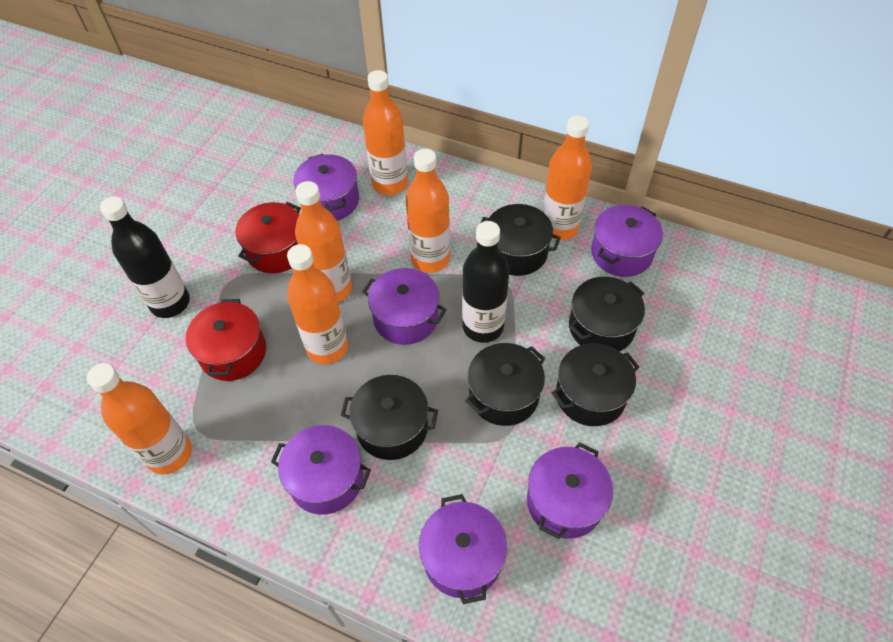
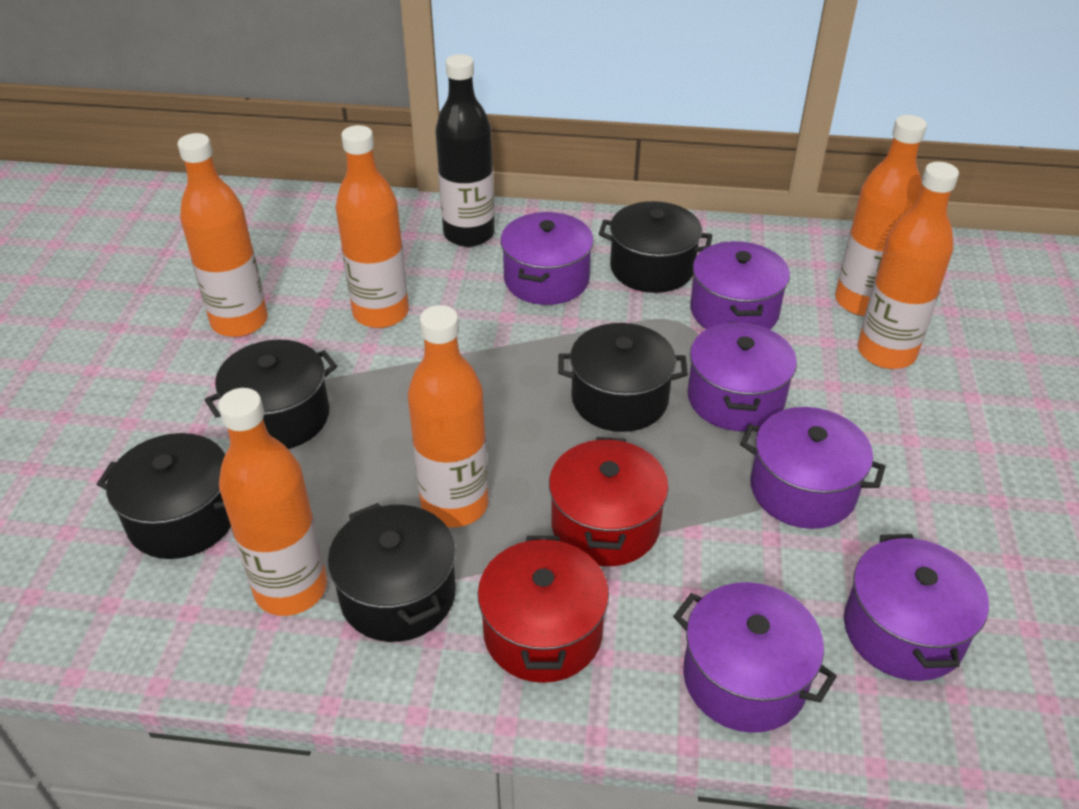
black bottle: 2 -> 1

